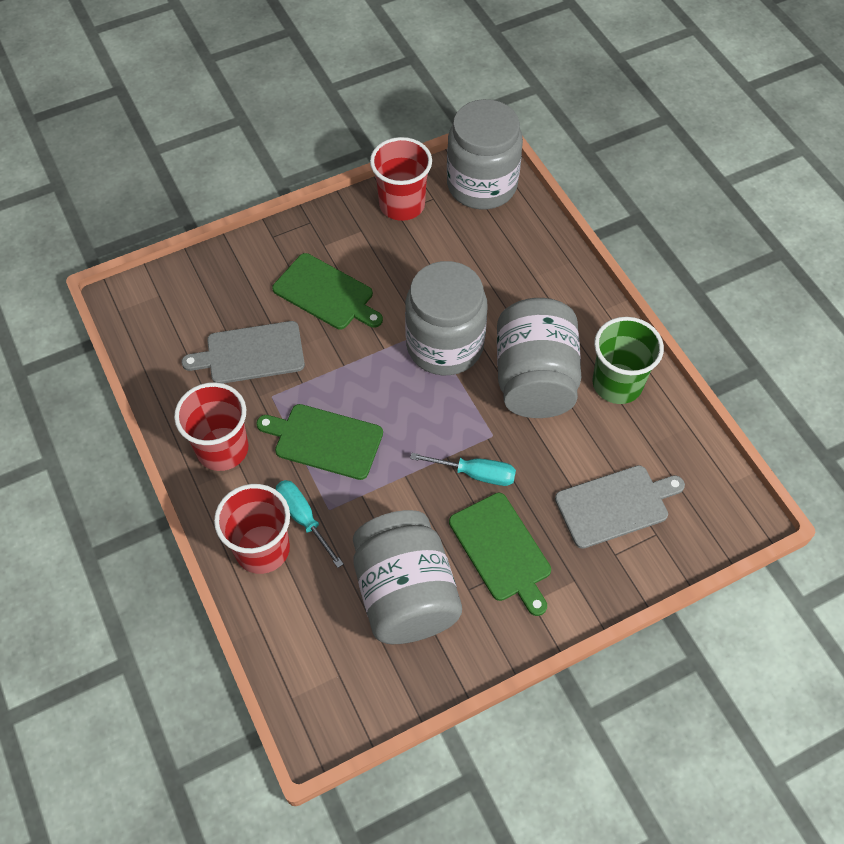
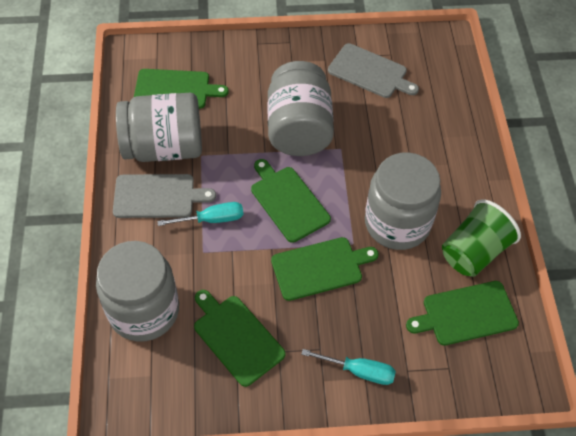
green cutting board: 3 -> 5
red cup: 3 -> 0

